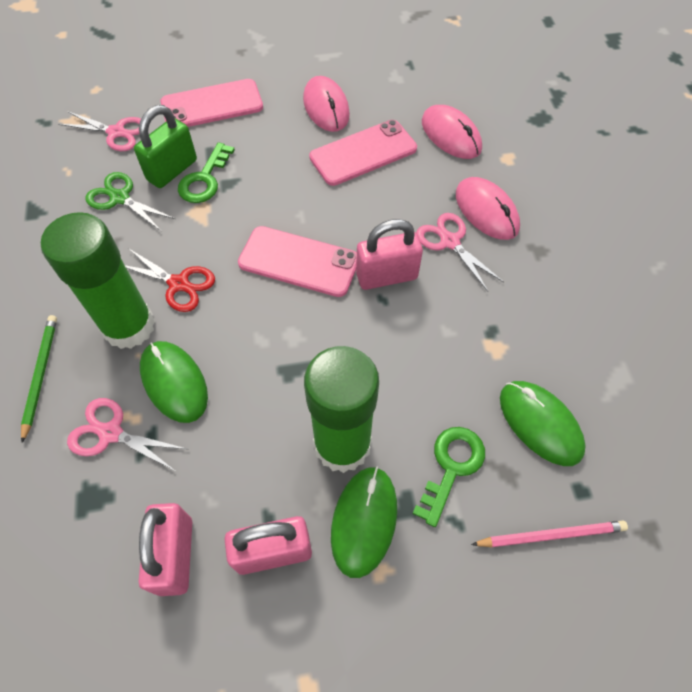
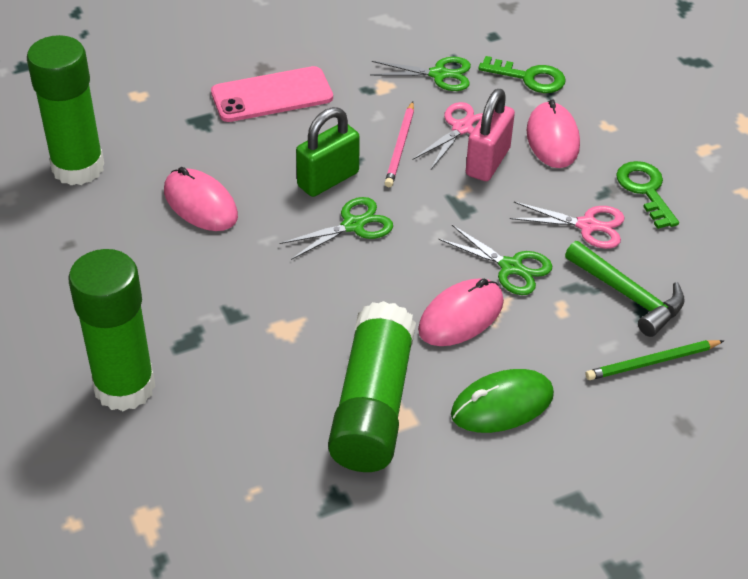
green glue stick: 2 -> 3
green hammer: 0 -> 1
green mouse: 3 -> 1
green scissors: 1 -> 3
pink padlock: 3 -> 1
pink phone: 3 -> 1
pink scissors: 3 -> 2
red scissors: 1 -> 0

